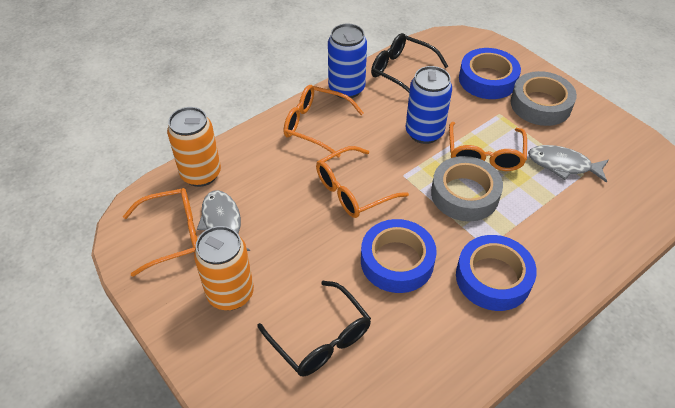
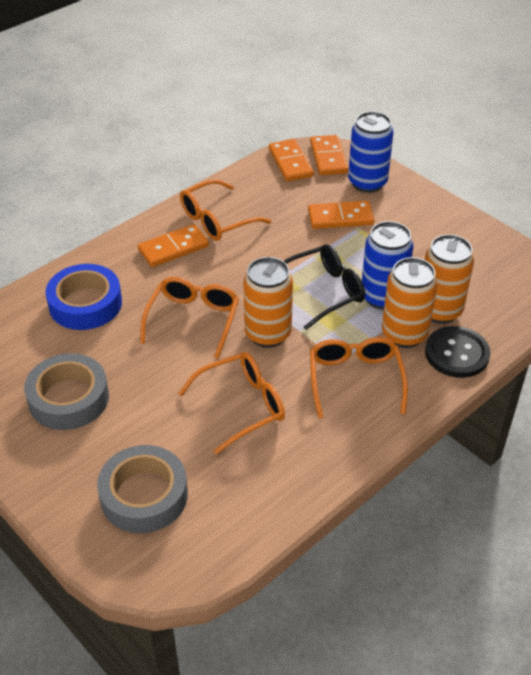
black button: 0 -> 1
black glasses: 2 -> 1
blue tape: 3 -> 1
grey fish: 2 -> 0
orange can: 2 -> 3
orange domino: 0 -> 4

